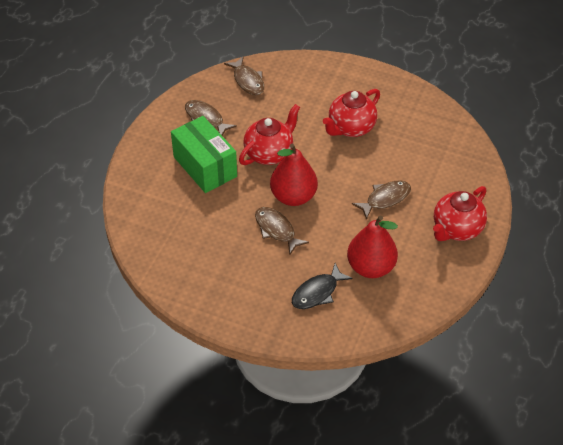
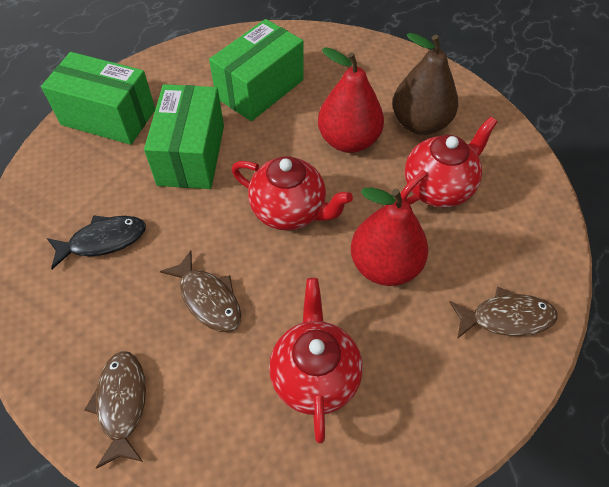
brown fish: 4 -> 3
brown pear: 0 -> 1
green box: 1 -> 3

